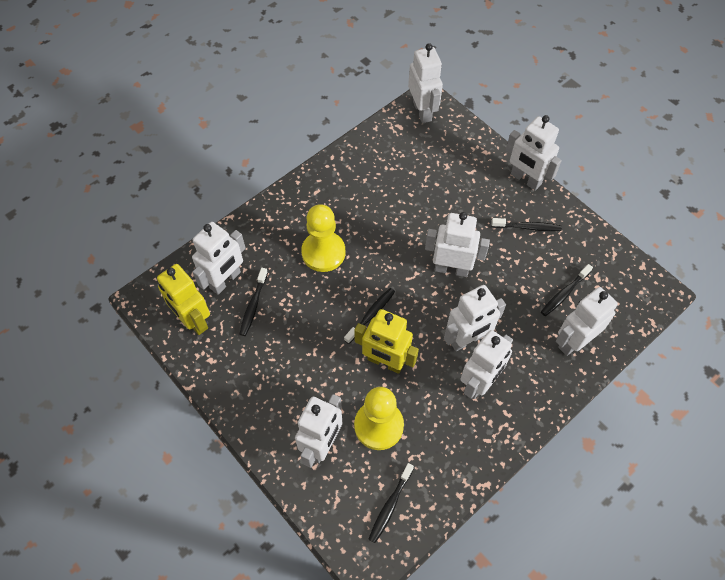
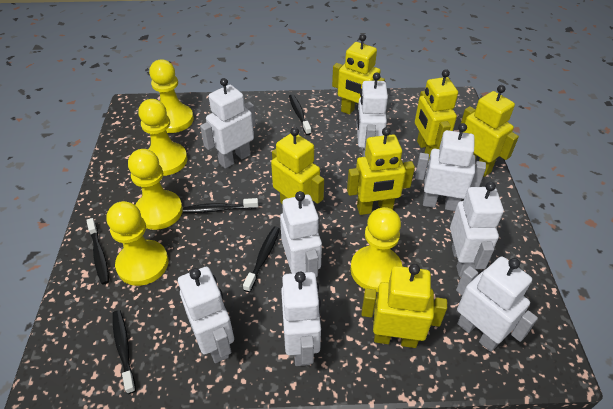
yellow pawn: 2 -> 5
yellow robot: 2 -> 6

